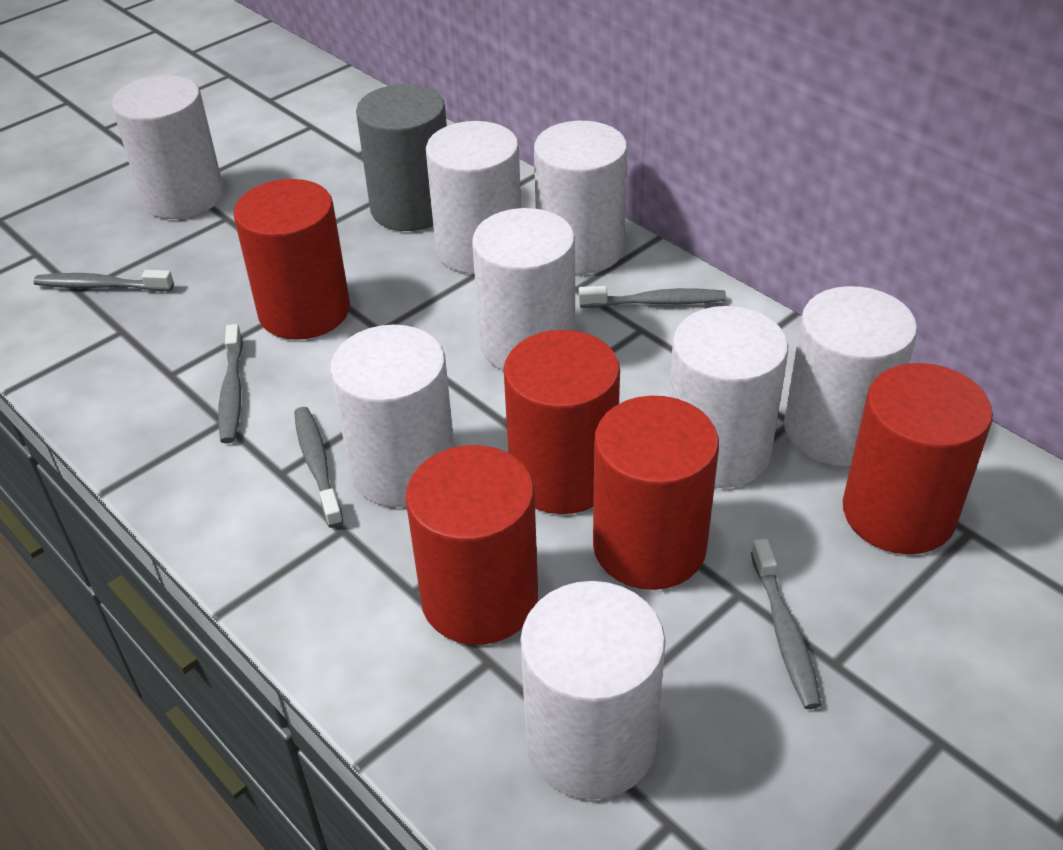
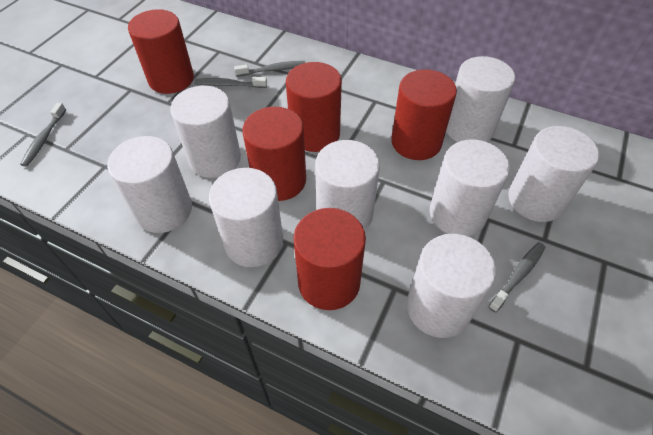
grey cylinder: 1 -> 0
grey toothbrush: 5 -> 4

